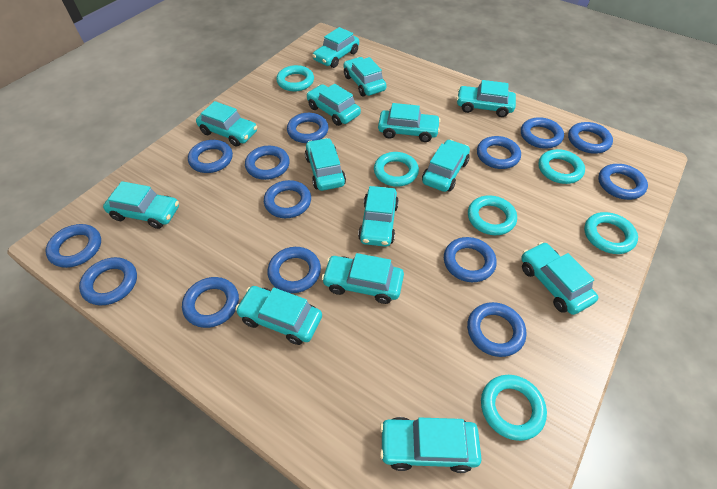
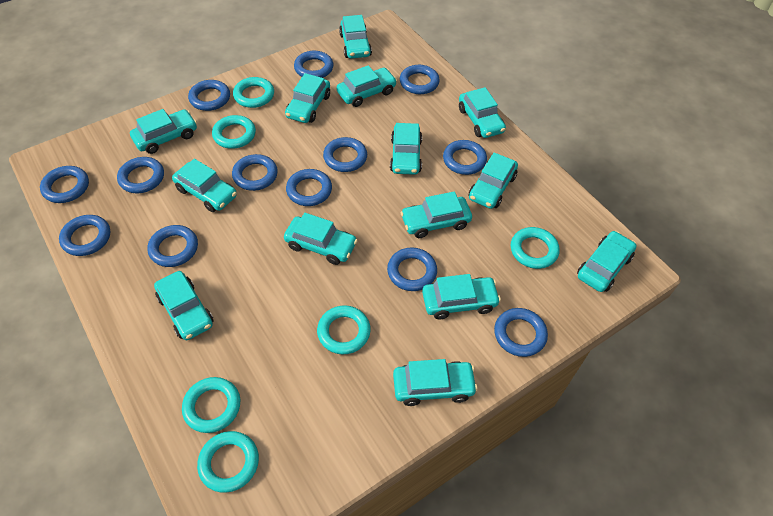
blue ring: 14 -> 13

